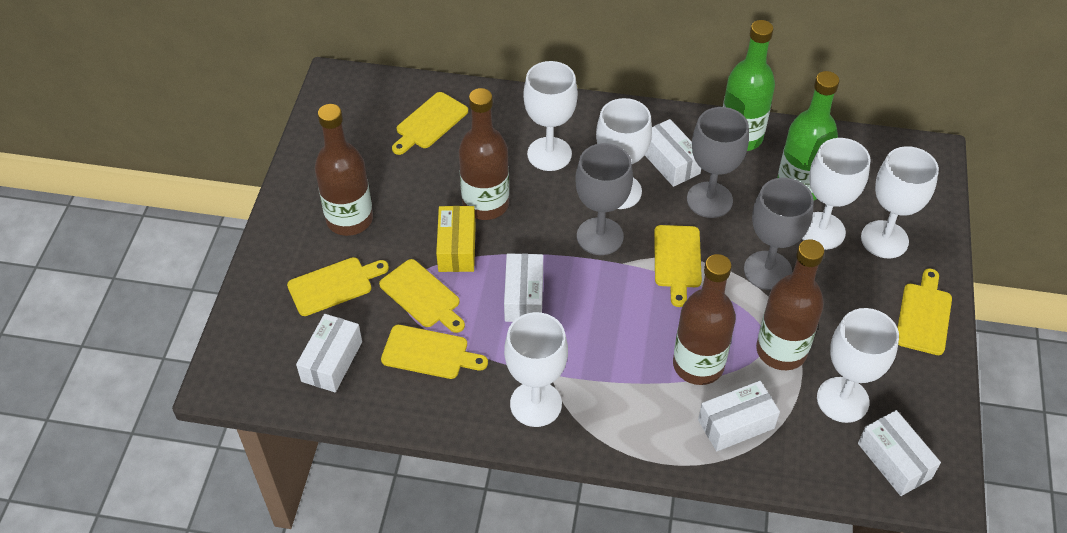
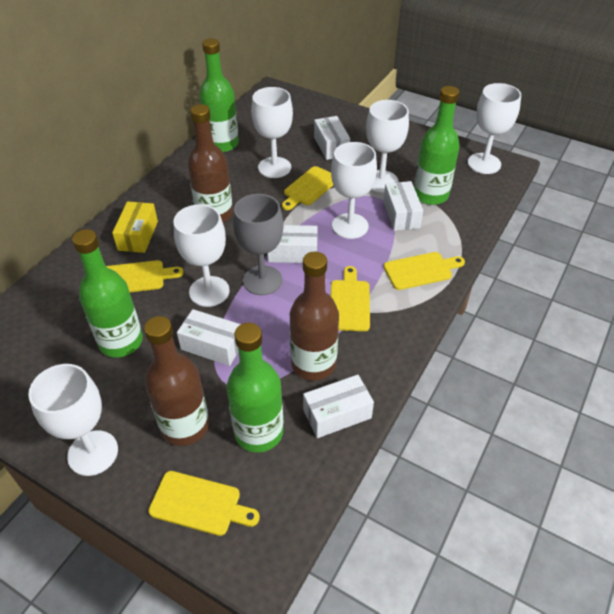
brown bottle: 4 -> 3
green bottle: 2 -> 4
grey goblet: 3 -> 1
yellow cutting board: 6 -> 5

